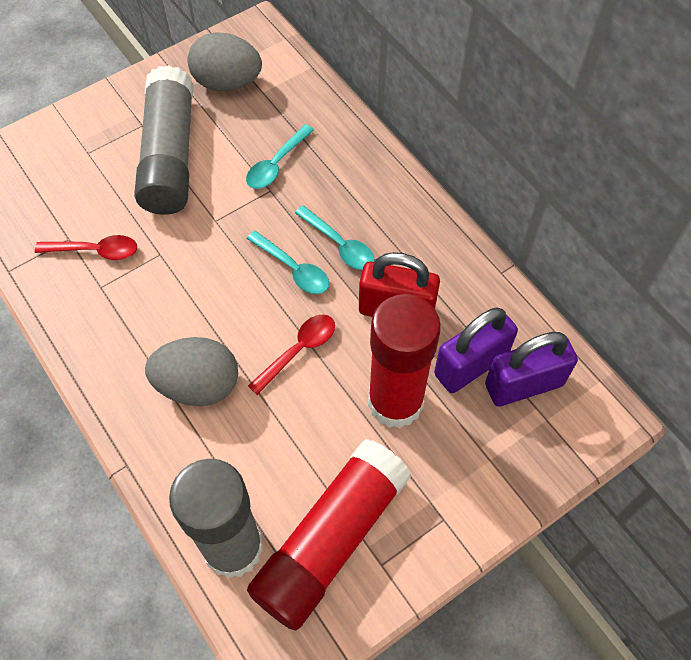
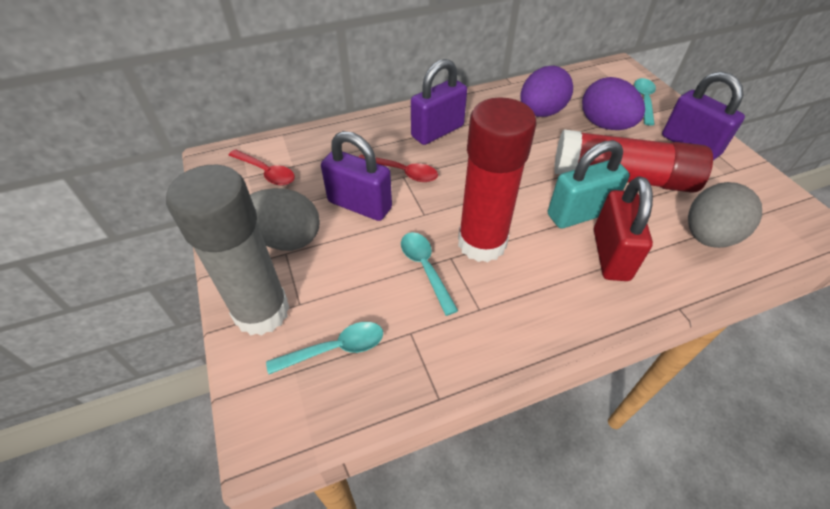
grey glue stick: 2 -> 1
purple egg: 0 -> 2
purple padlock: 2 -> 3
turquoise padlock: 0 -> 1

